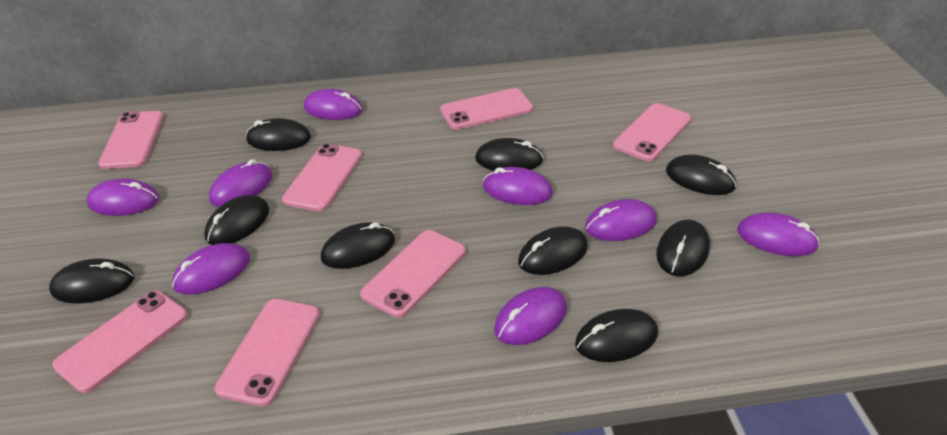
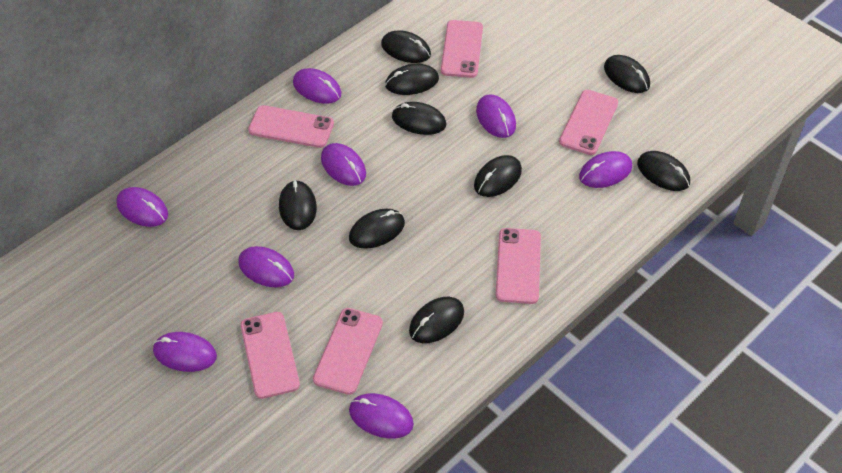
pink phone: 7 -> 6

